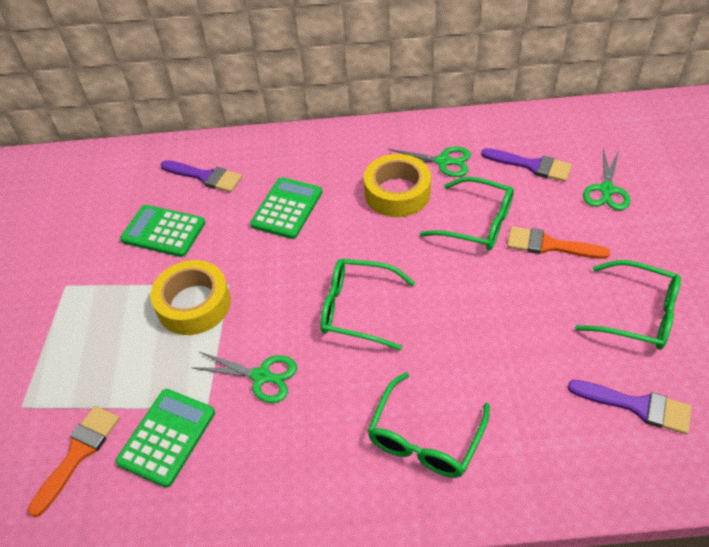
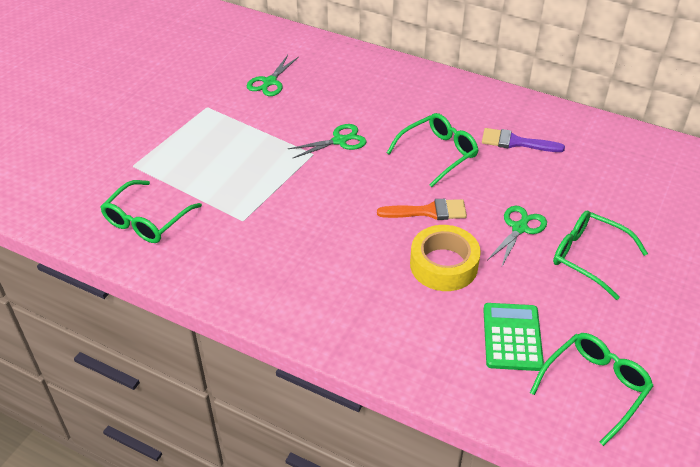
green calculator: 3 -> 1
orange brush: 2 -> 1
purple brush: 3 -> 1
yellow tape: 2 -> 1

